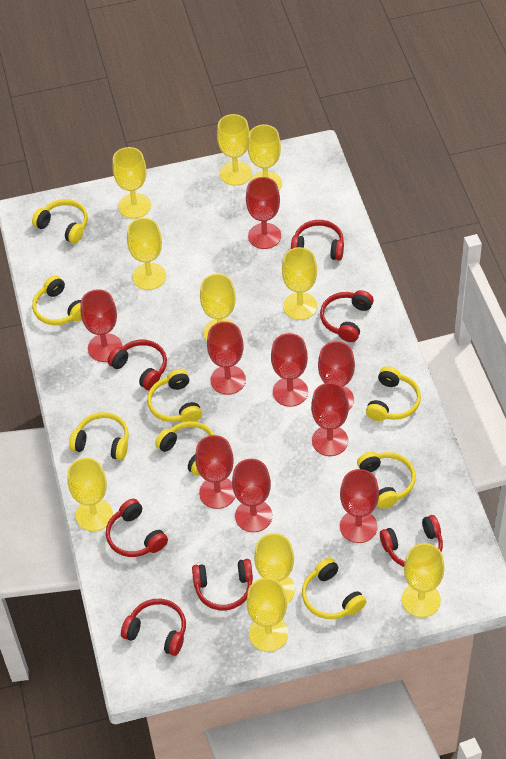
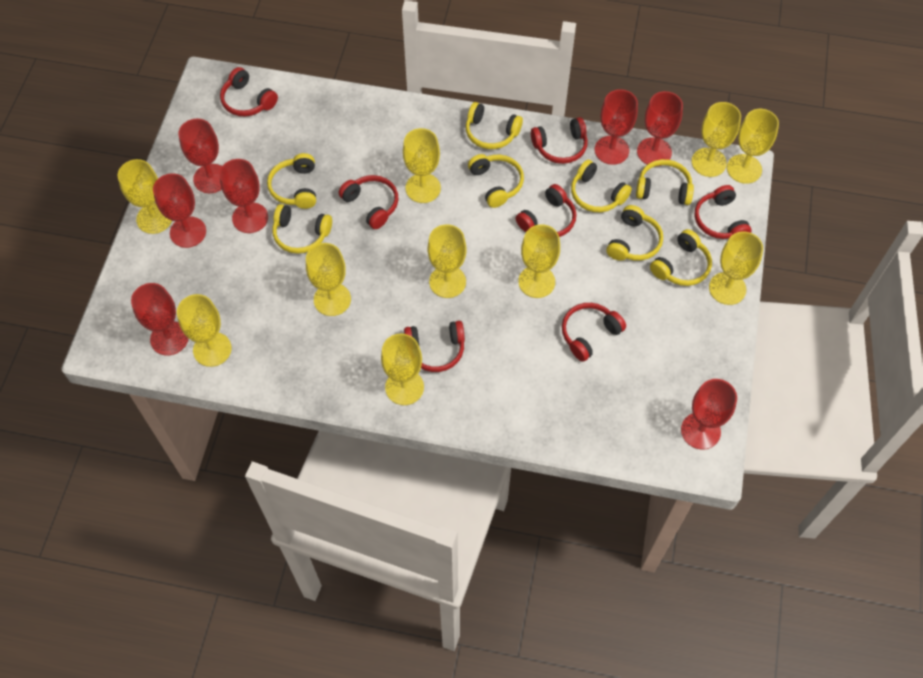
red goblet: 9 -> 7

